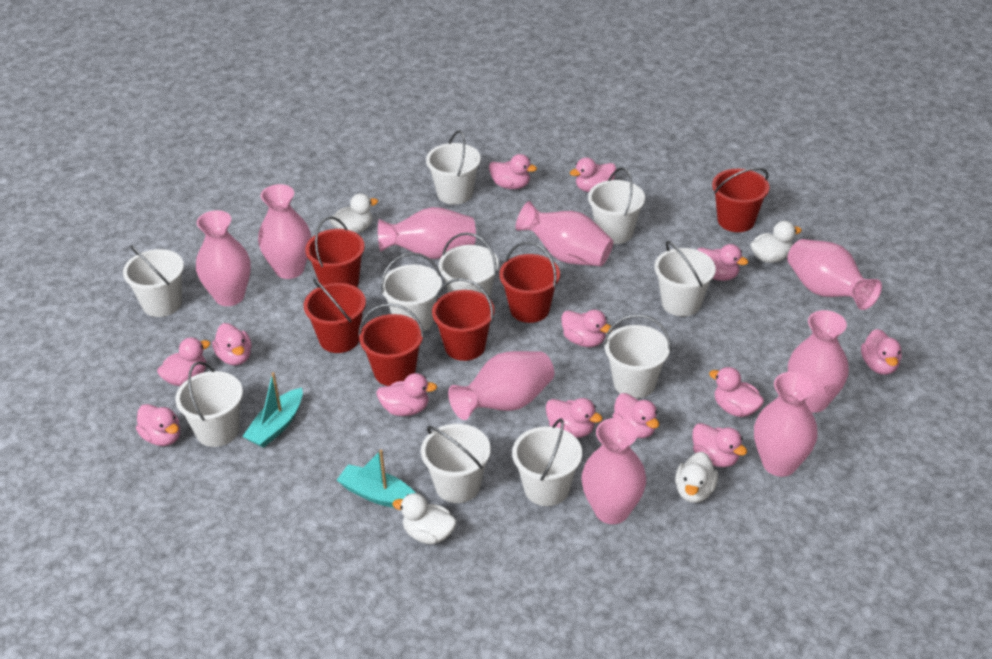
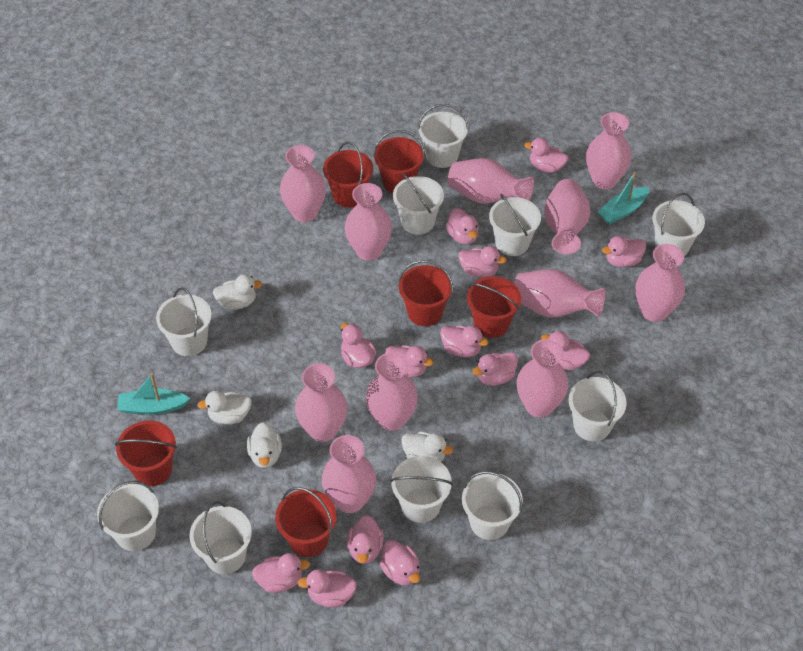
pink vase: 9 -> 11

